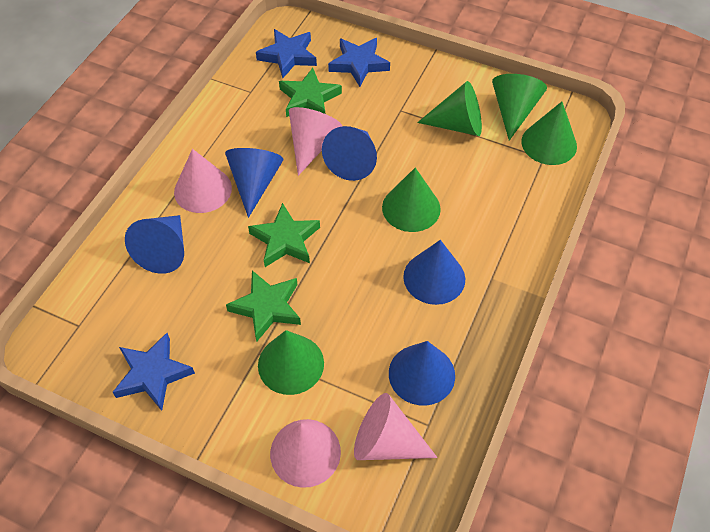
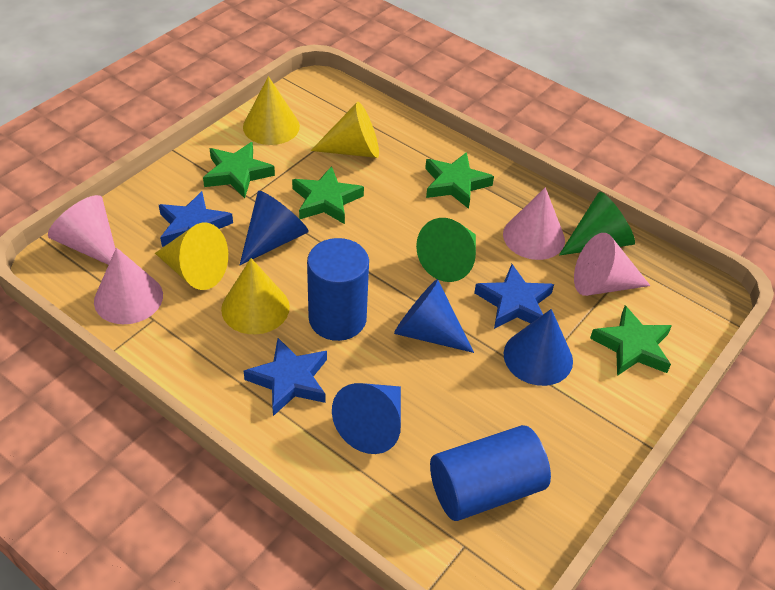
blue cone: 5 -> 4
blue cylinder: 0 -> 2
green cone: 5 -> 2
green star: 3 -> 4
yellow cone: 0 -> 4

